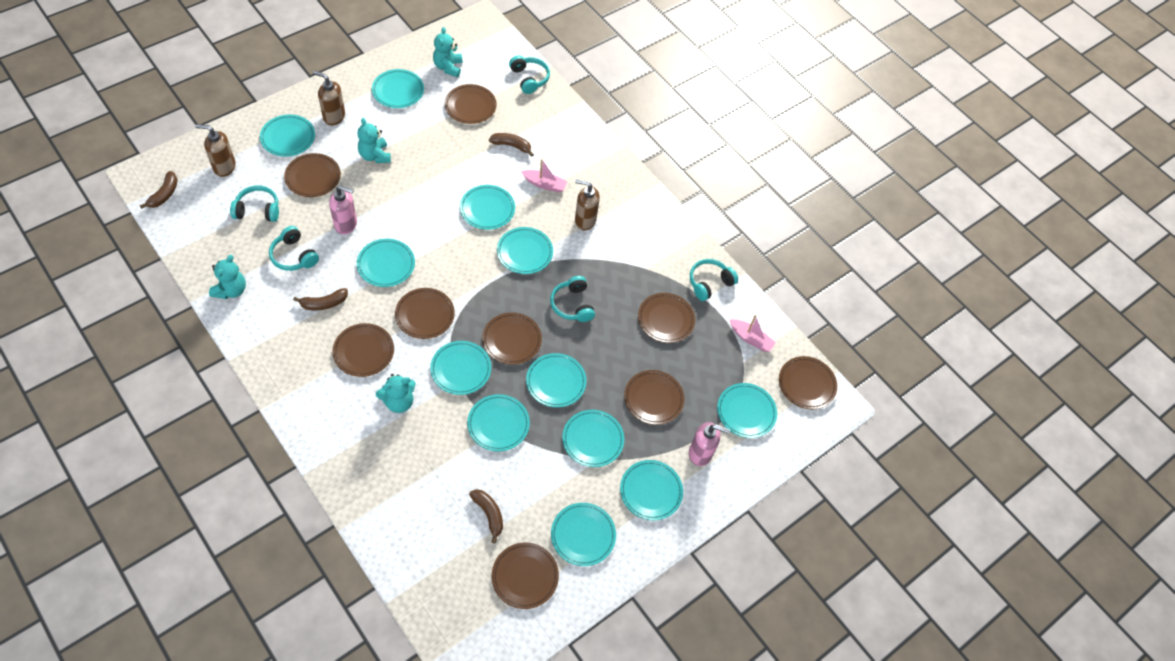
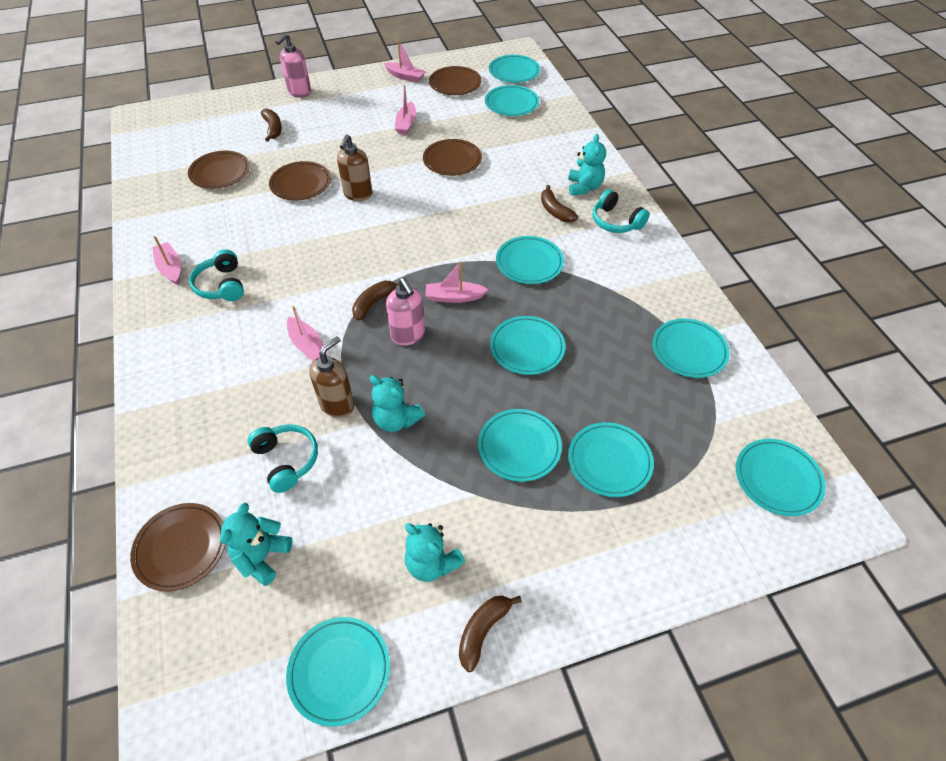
brown plate: 9 -> 5
brown soap dispenser: 3 -> 2
pink boat: 2 -> 5
turquoise headphones: 5 -> 3
turquoise plate: 12 -> 9

